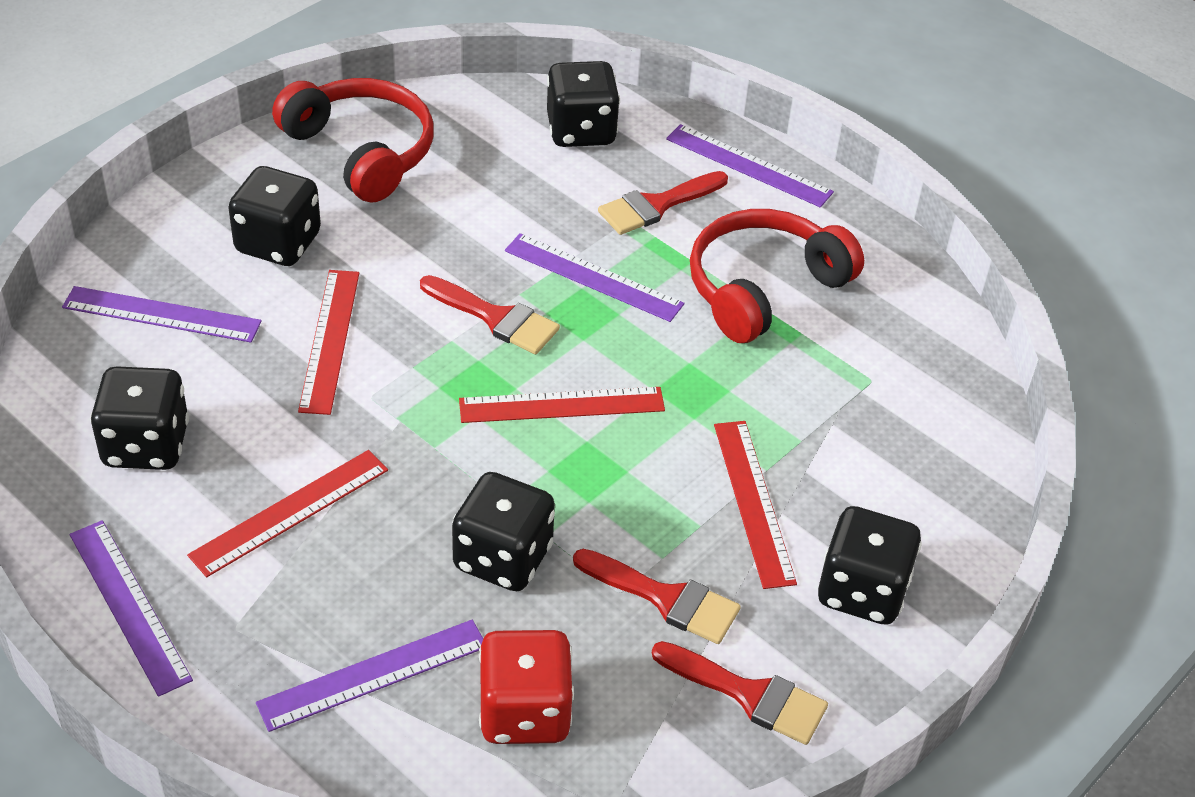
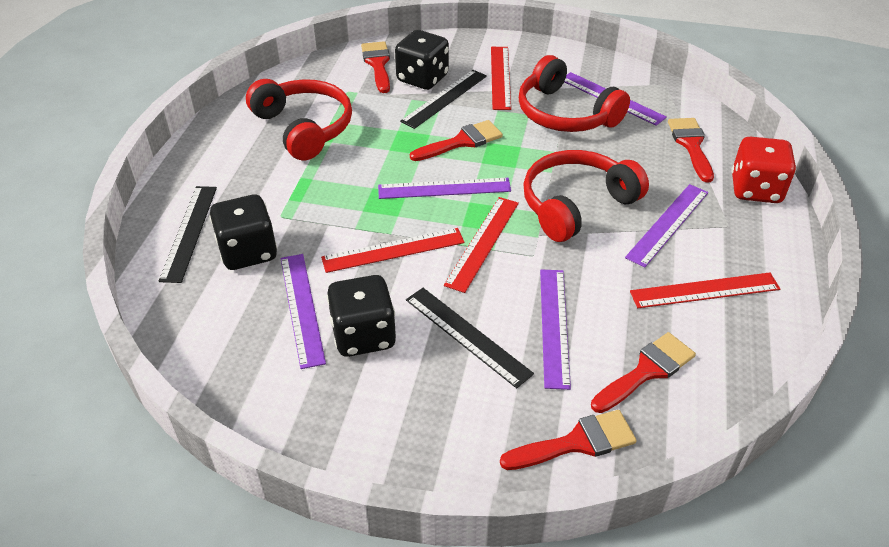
black dice: 5 -> 3
black ruler: 0 -> 3
red brush: 4 -> 5
red headphones: 2 -> 3

